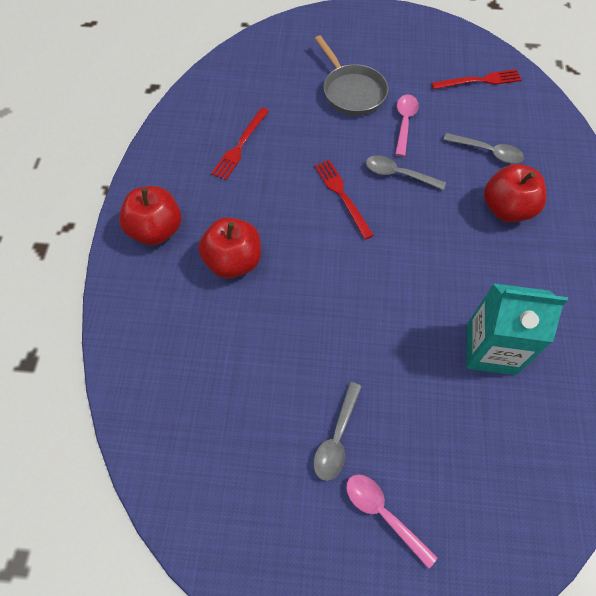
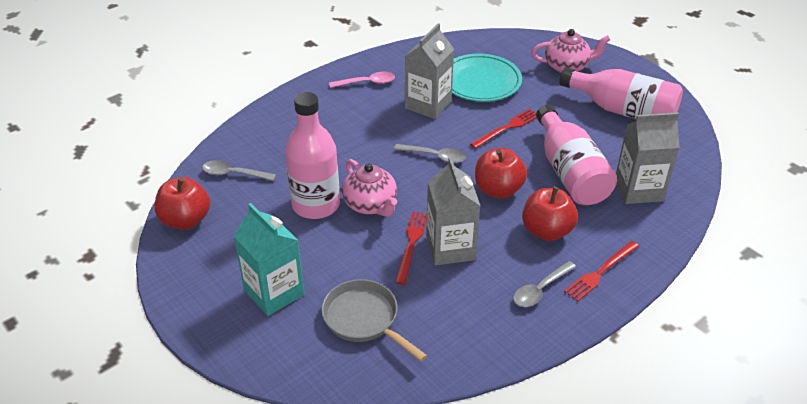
grey carton: 0 -> 3
pink bottle: 0 -> 3
pink spoon: 2 -> 1
pink teapot: 0 -> 2
turquoise plate: 0 -> 1

